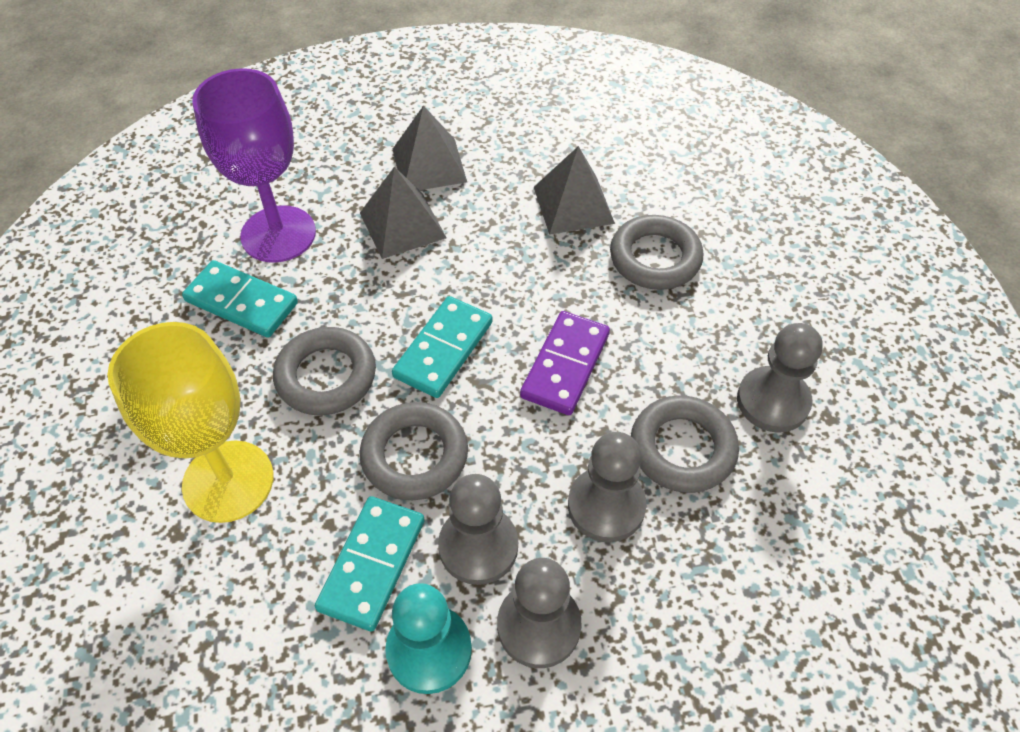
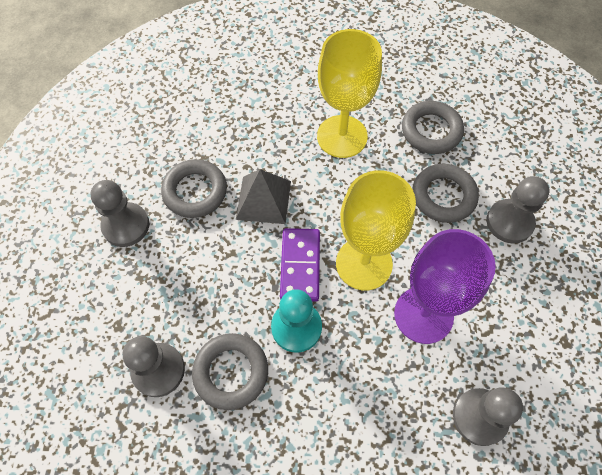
grey pyramid: 3 -> 1
turquoise domino: 3 -> 0
yellow goblet: 1 -> 2

